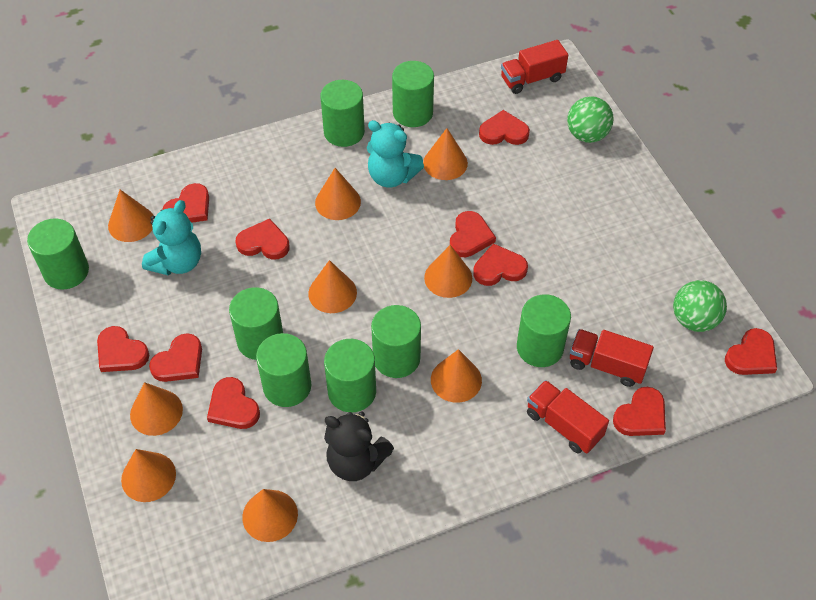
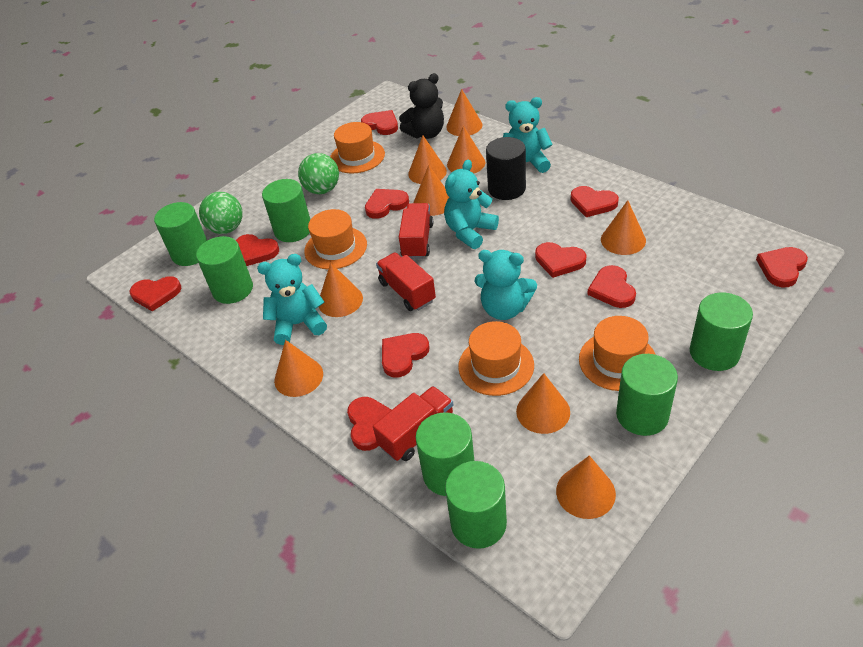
black cylinder: 0 -> 1
green cylinder: 8 -> 7
orange hat: 0 -> 4
turquoise teddy bear: 2 -> 4

